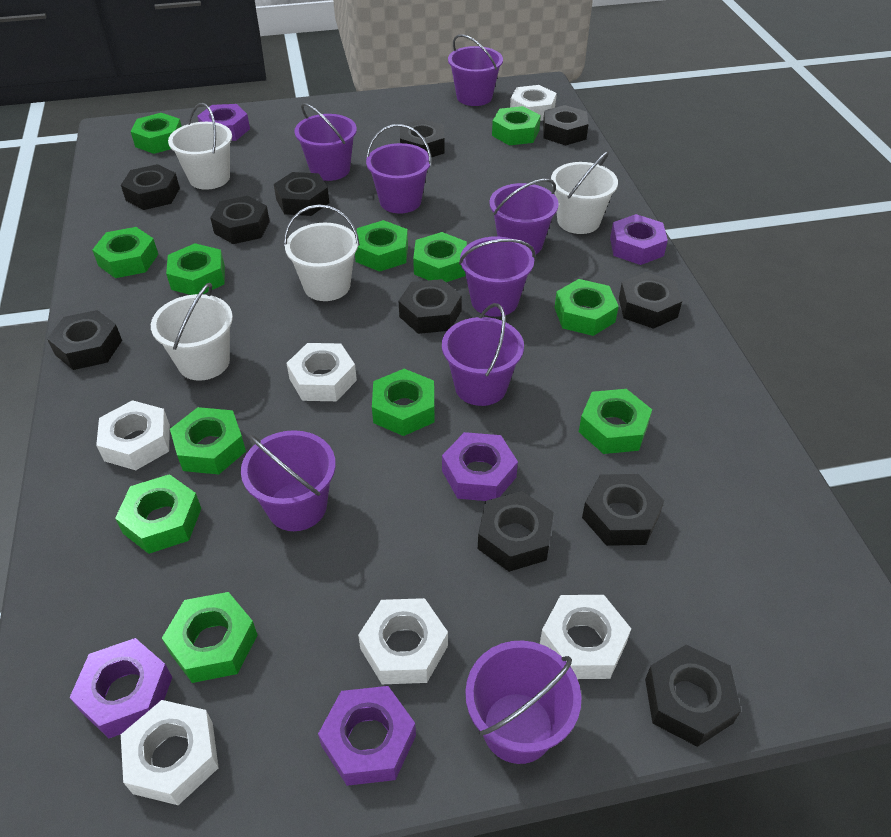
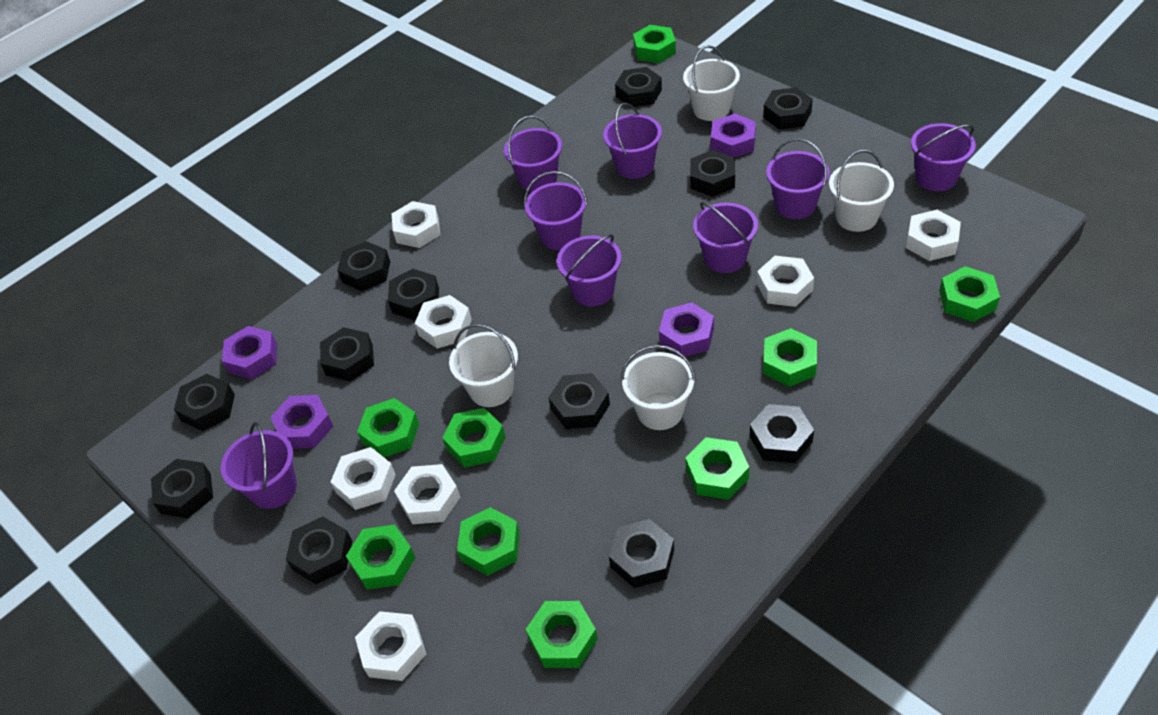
black nut: 11 -> 12
green nut: 12 -> 9
purple nut: 5 -> 4
white nut: 6 -> 7

